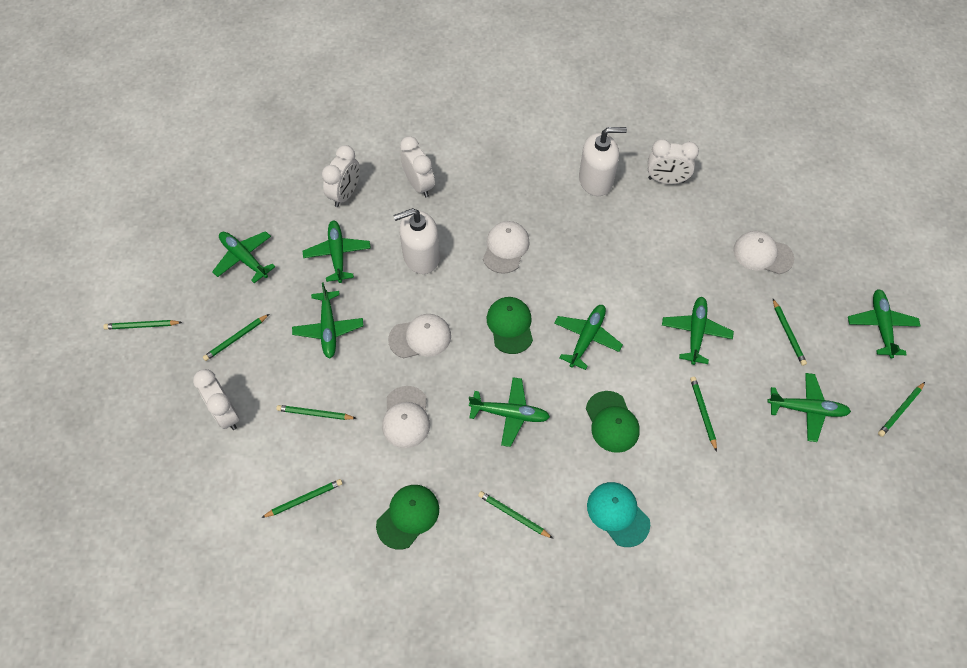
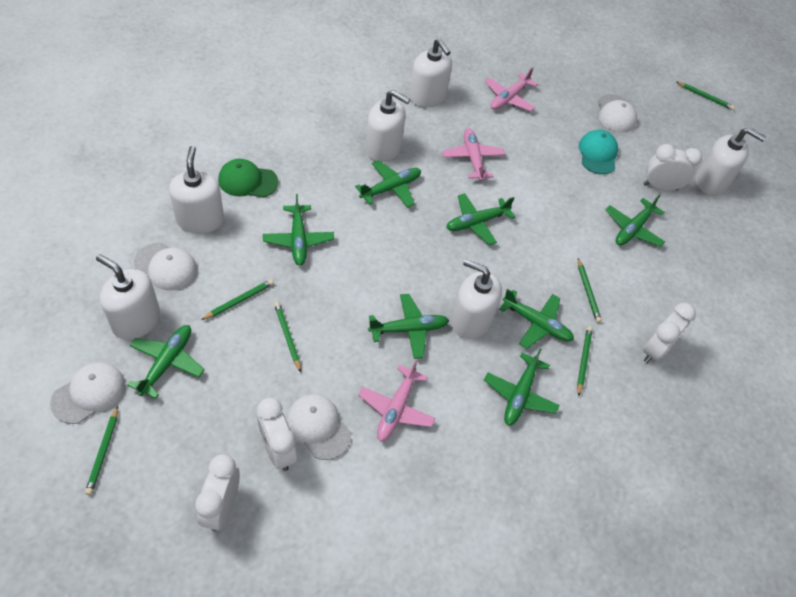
green cap: 3 -> 1
green pencil: 8 -> 6
pink plane: 0 -> 3
white soap dispenser: 2 -> 6

